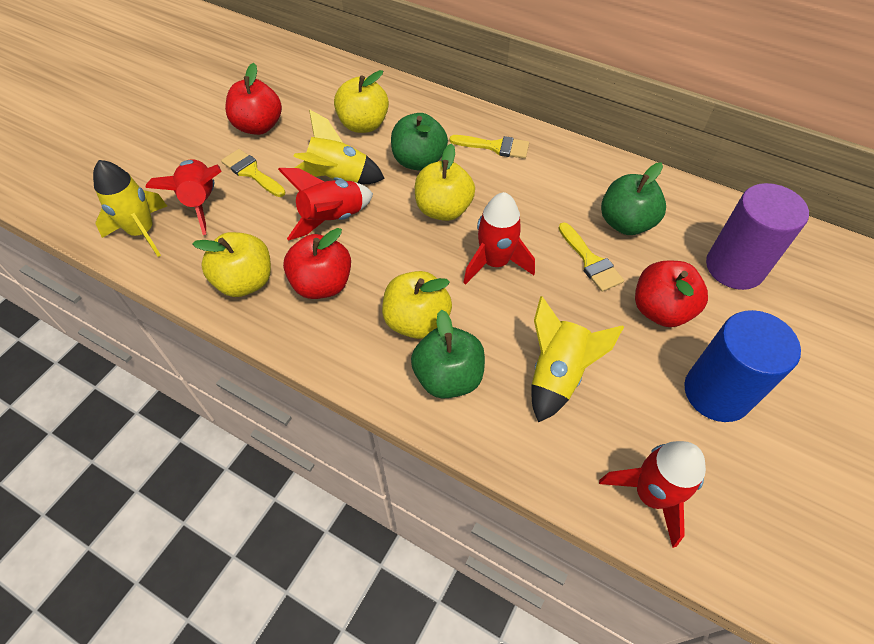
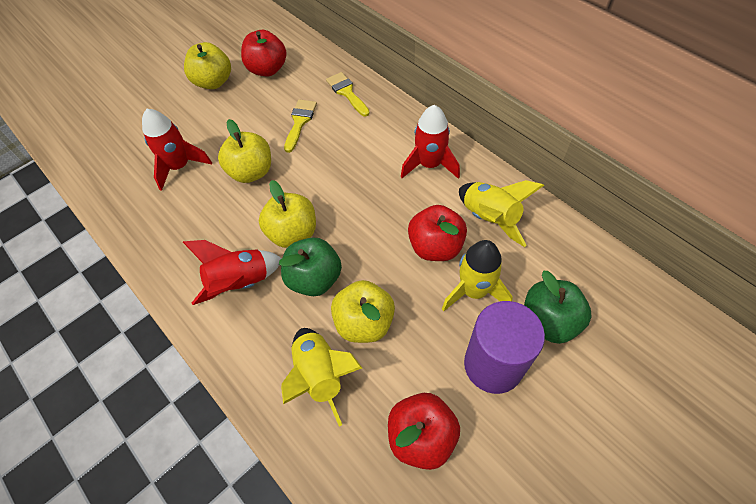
blue cylinder: 1 -> 0
green apple: 3 -> 2
red rocket: 4 -> 3
yellow brush: 3 -> 2

